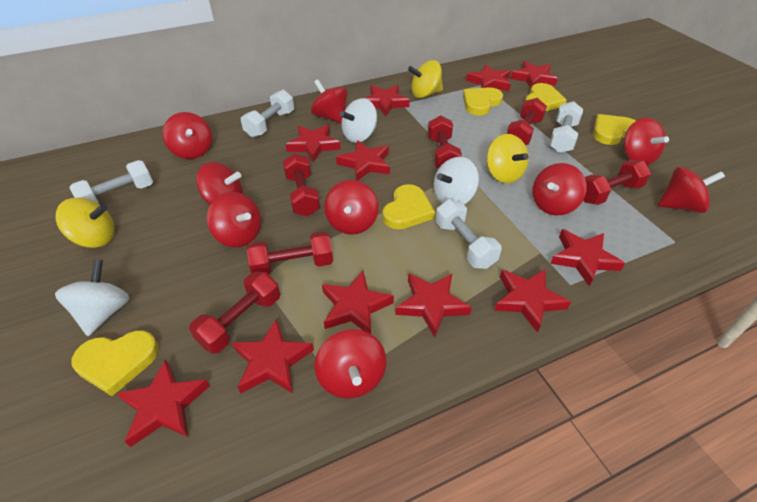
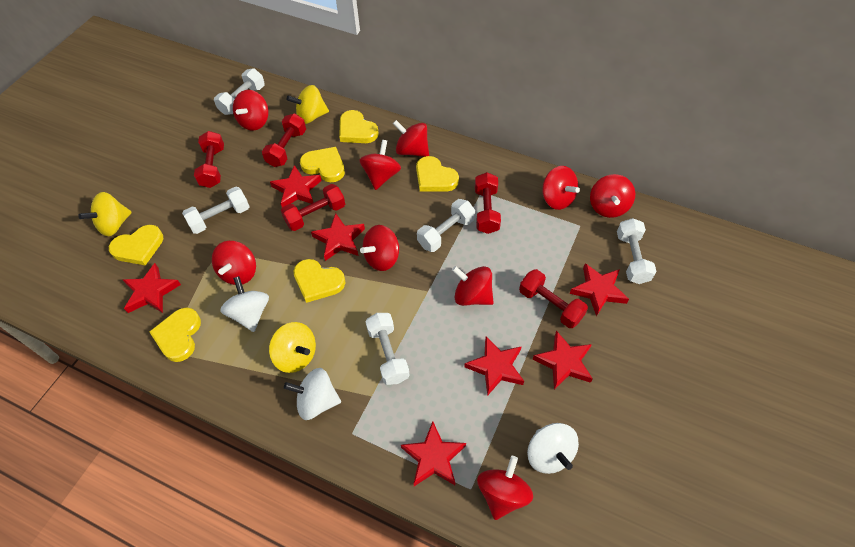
red dumbbell: 6 -> 5
red star: 11 -> 7
white dumbbell: 4 -> 5
yellow heart: 5 -> 6

